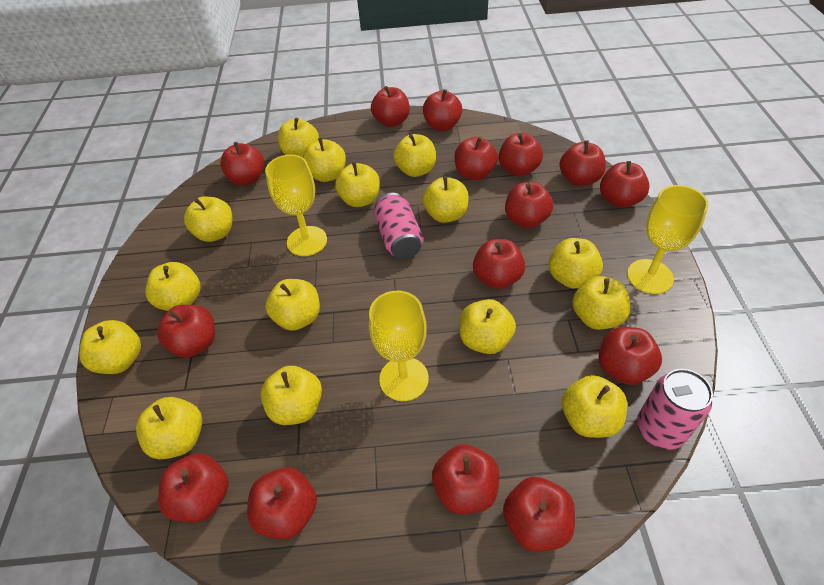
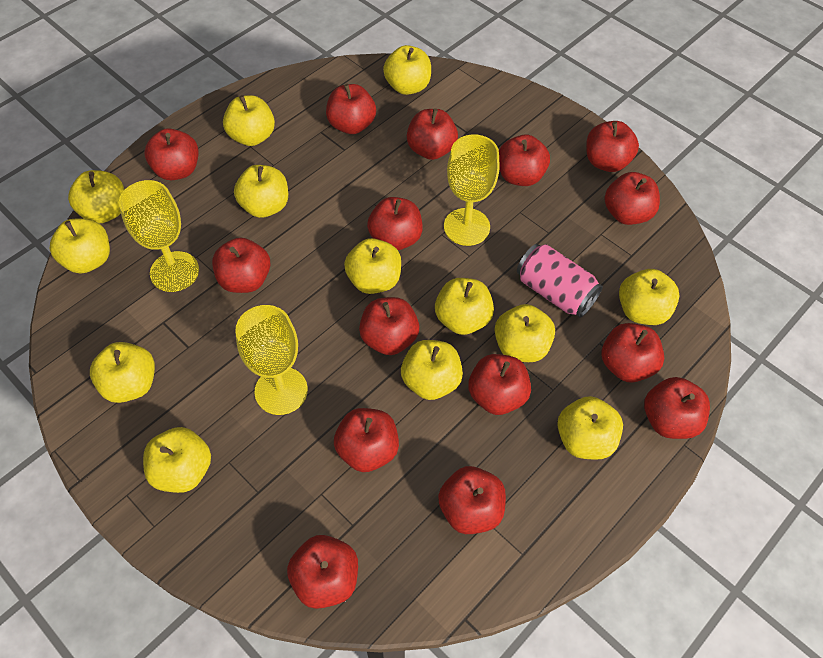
pink can: 2 -> 1
yellow apple: 15 -> 13

